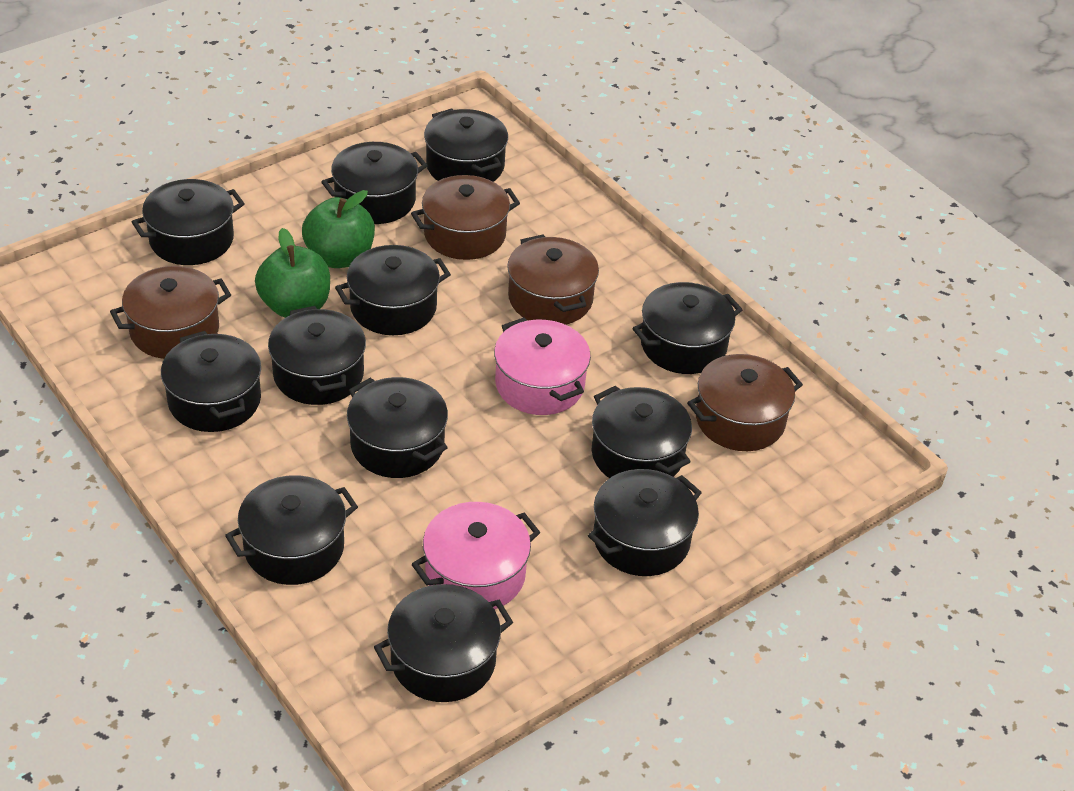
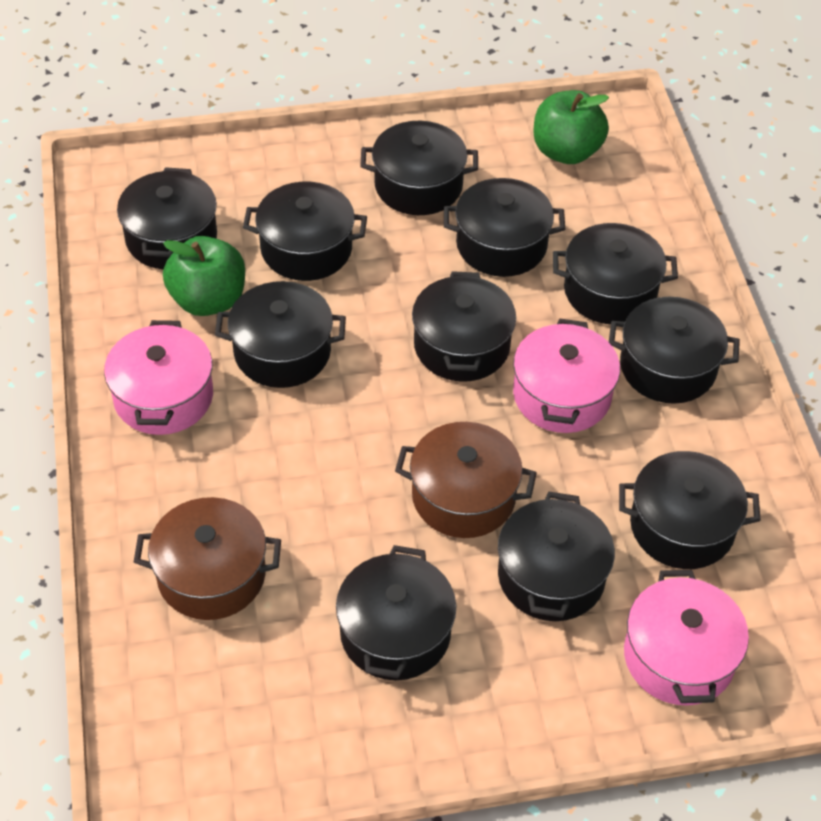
black pot: 12 -> 11
brown pot: 4 -> 2
pink pot: 2 -> 3

